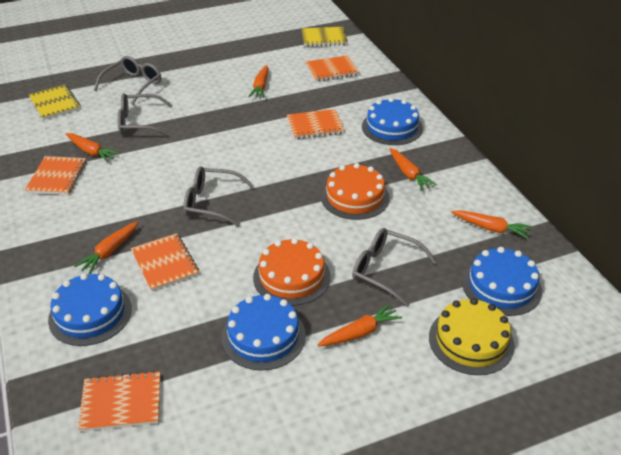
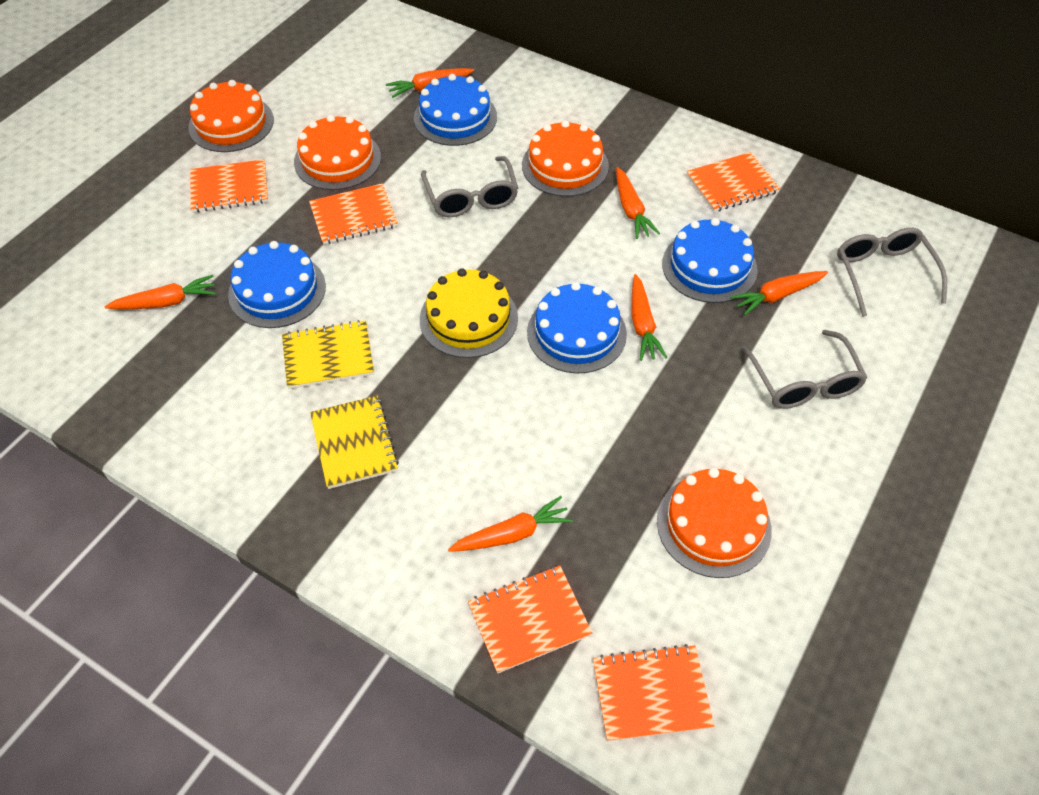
grey glasses: 4 -> 3
orange cake: 2 -> 4

